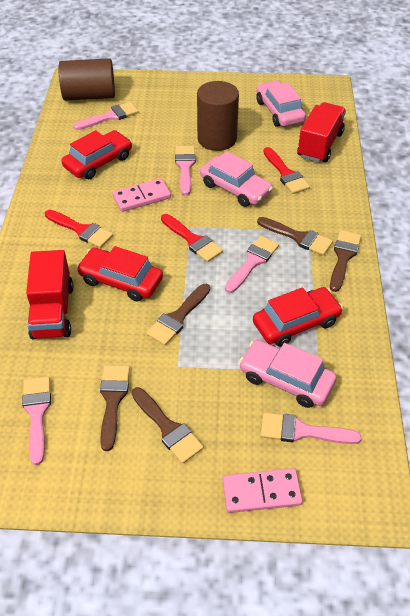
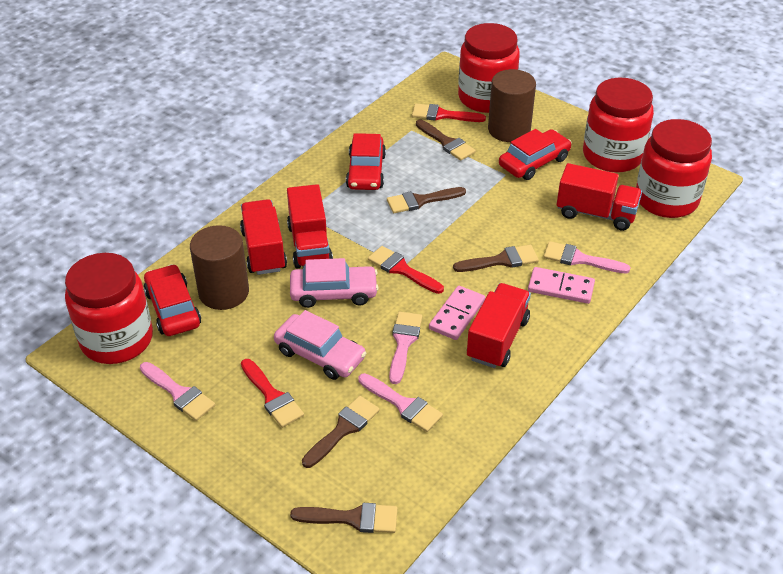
pink brush: 5 -> 4
pink car: 3 -> 2
red jar: 0 -> 4
red truck: 2 -> 4

